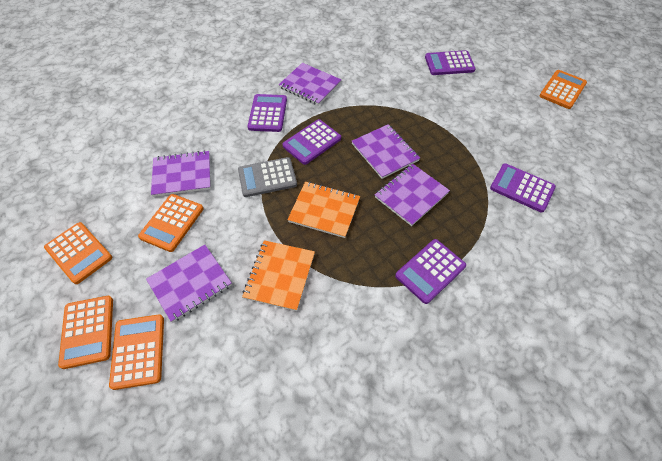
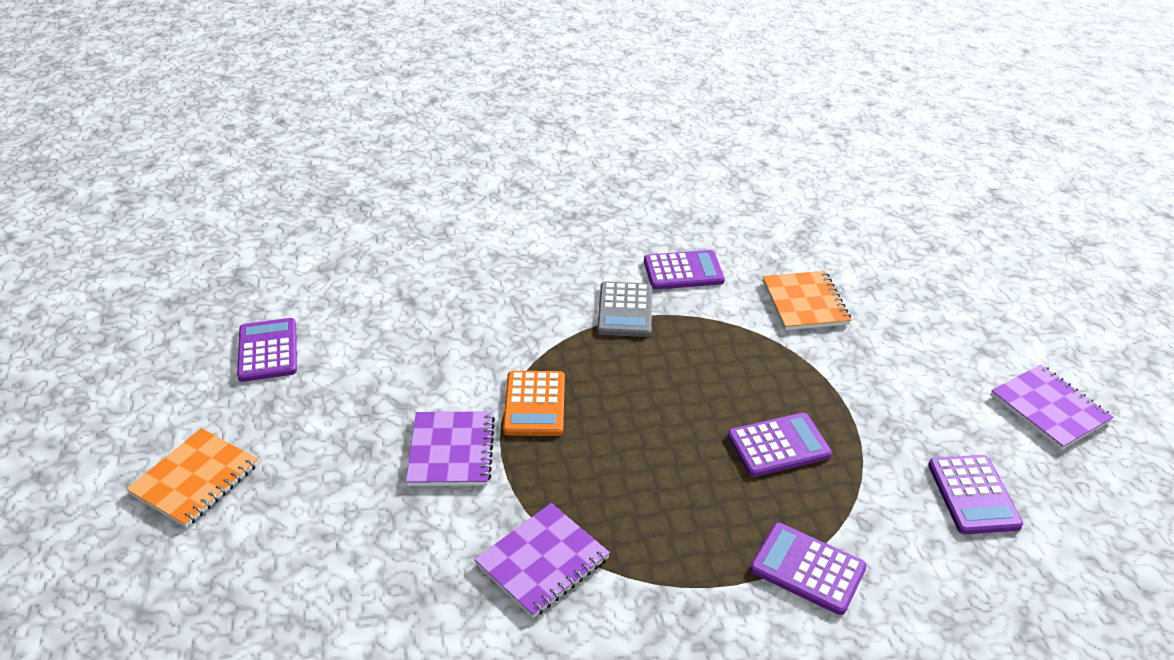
orange calculator: 5 -> 1
purple notebook: 5 -> 3

